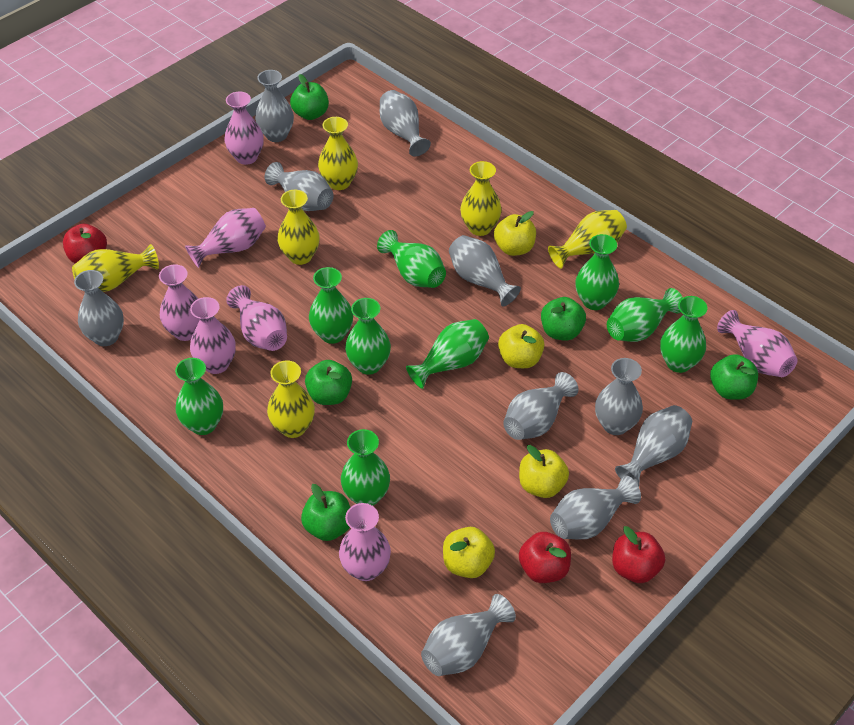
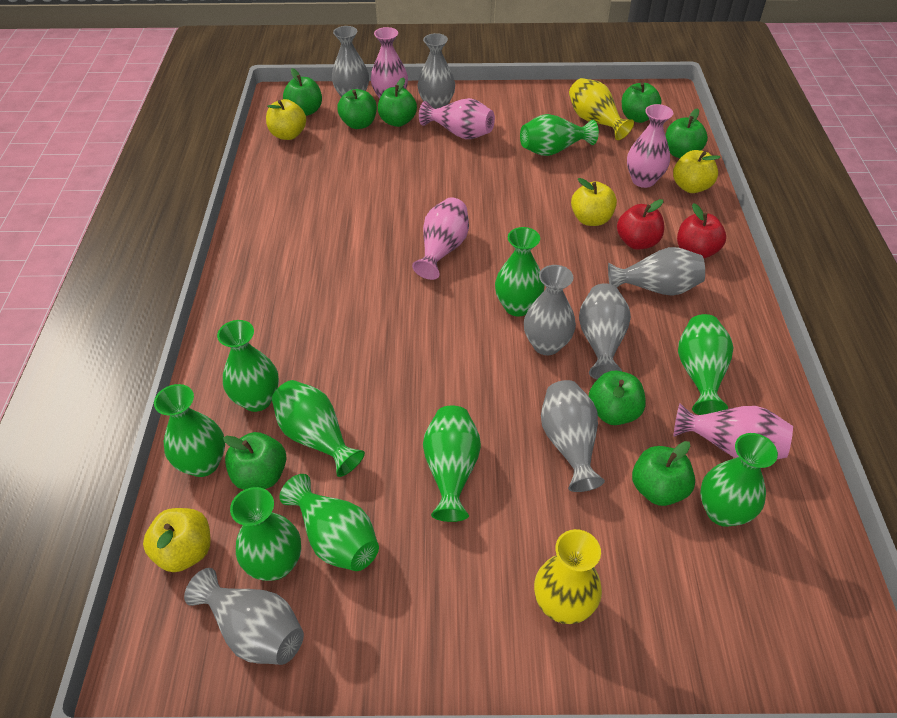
green apple: 5 -> 8
green vase: 9 -> 10
grey vase: 10 -> 7
pink vase: 7 -> 5
red apple: 3 -> 2
yellow vase: 6 -> 2

